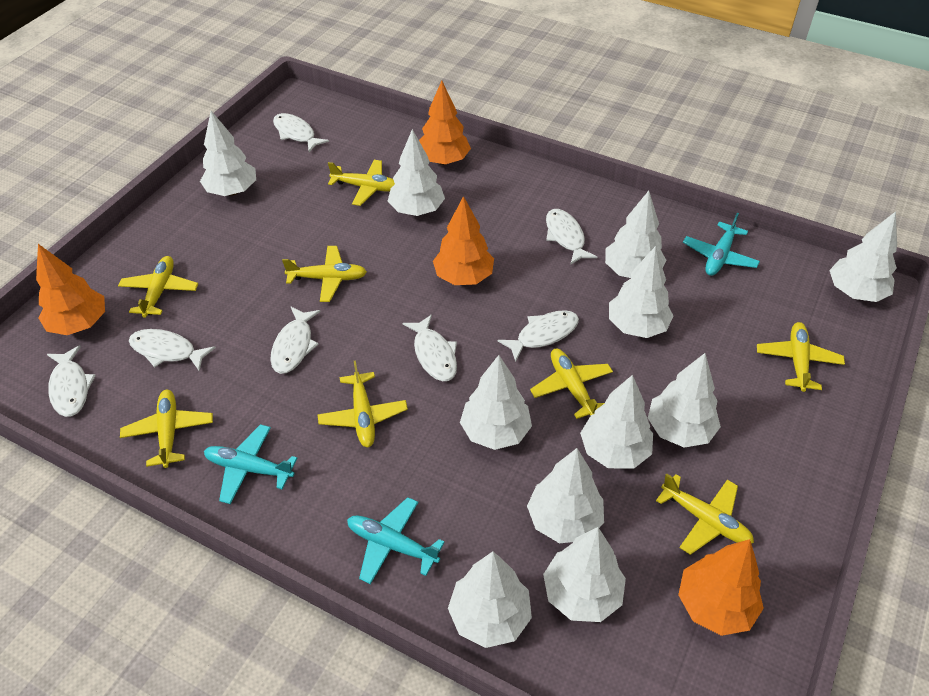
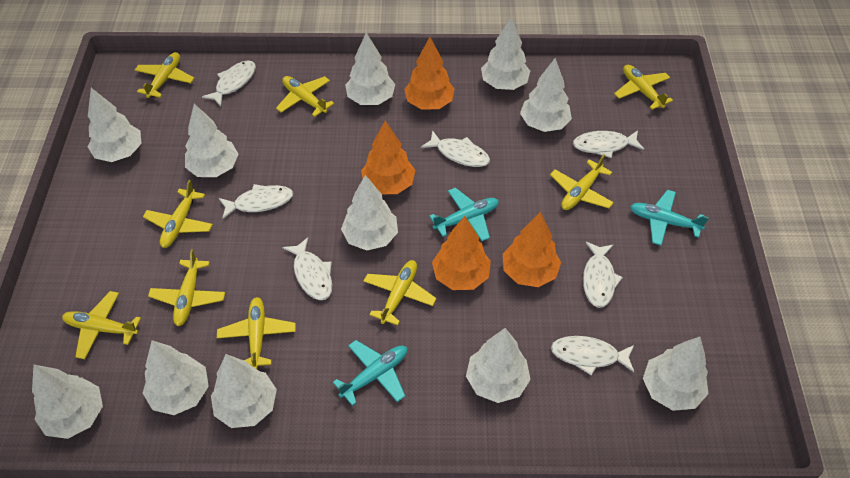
yellow plane: 8 -> 9

